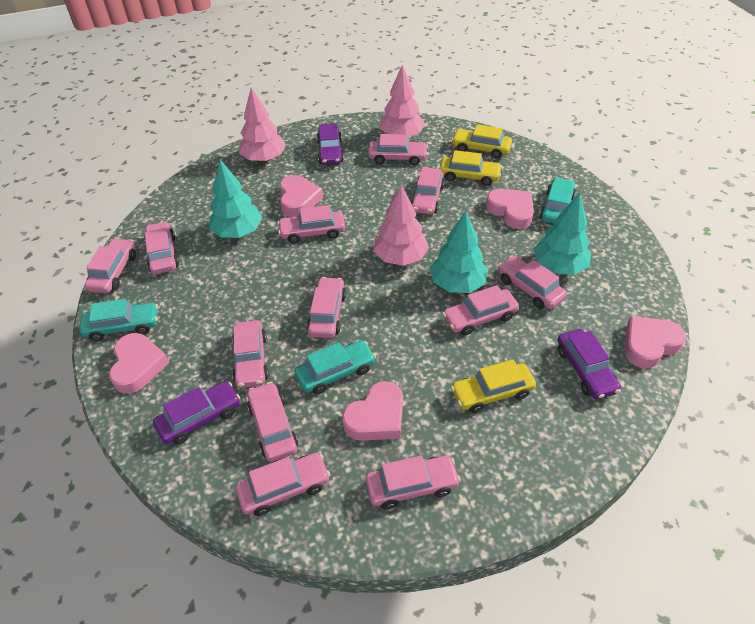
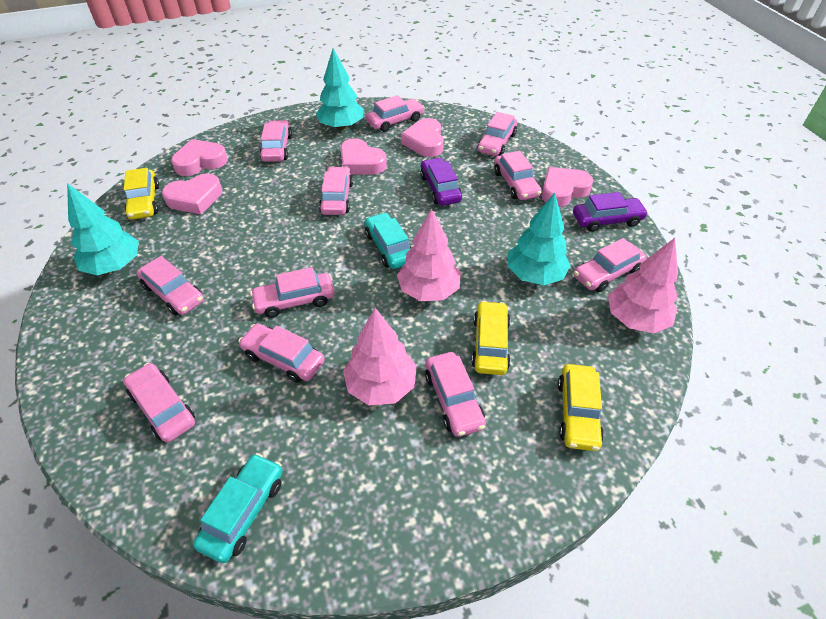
pink car: 12 -> 11
purple car: 3 -> 2
turquoise car: 3 -> 2

